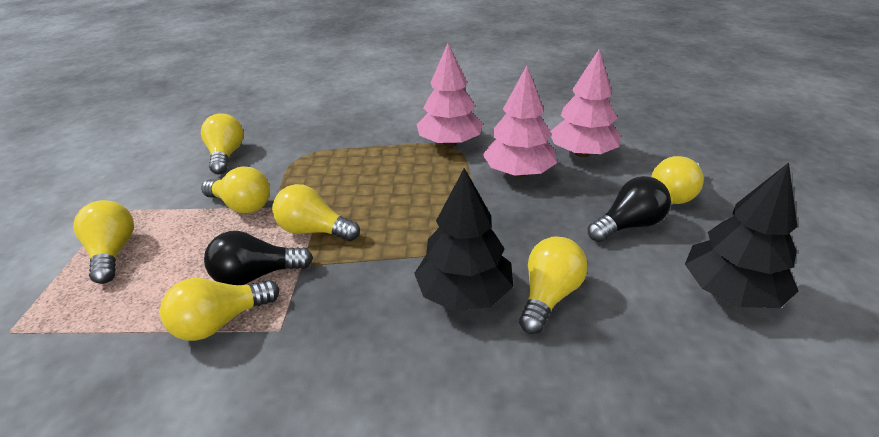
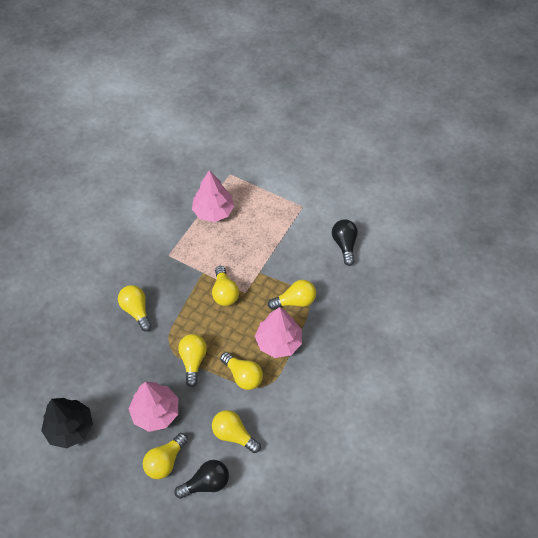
black tree: 2 -> 1

